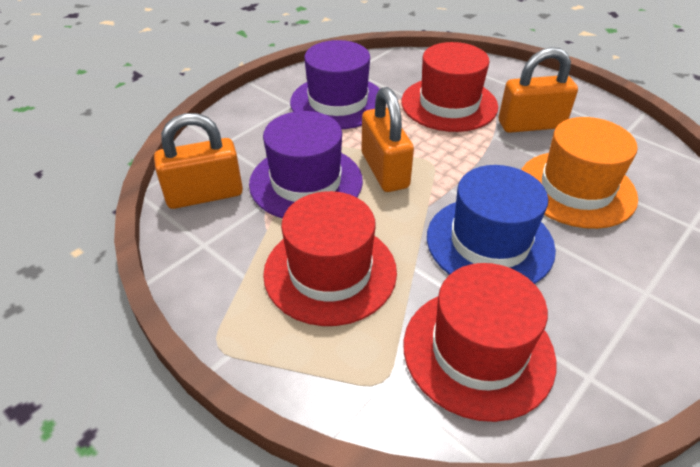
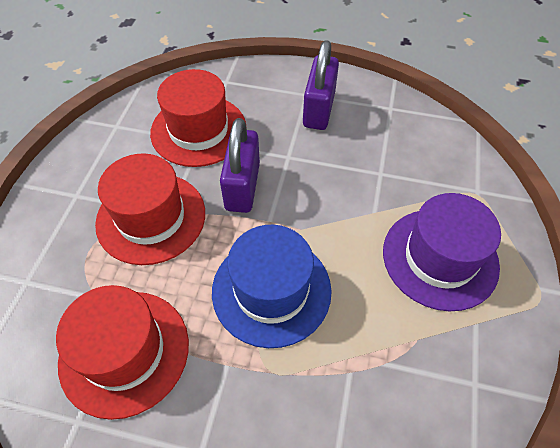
orange hat: 1 -> 0
orange padlock: 3 -> 0
purple hat: 2 -> 1
purple padlock: 0 -> 2

